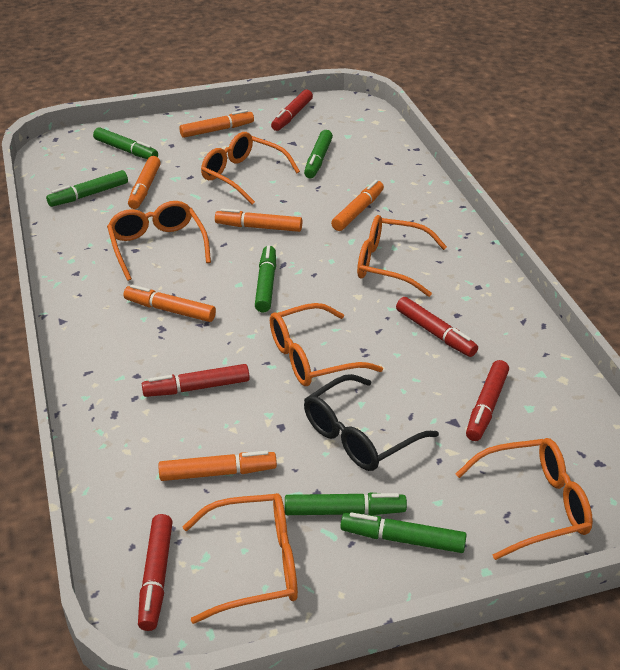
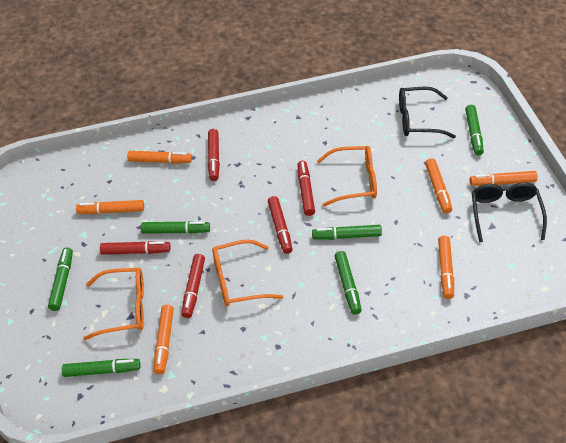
black glasses: 1 -> 2
orange glasses: 6 -> 3

